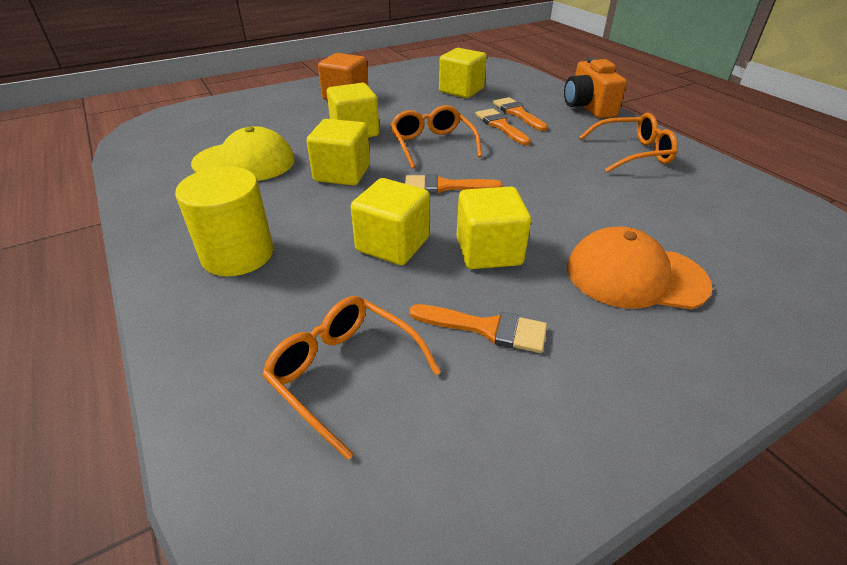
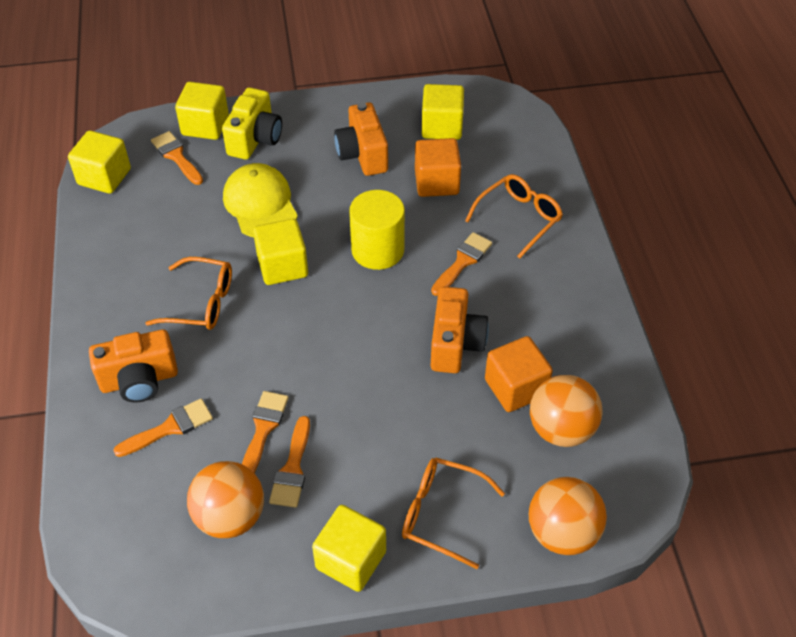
orange ball: 0 -> 3
orange brush: 4 -> 5
orange camera: 1 -> 3
orange cap: 1 -> 0
orange cube: 1 -> 2
yellow camera: 0 -> 1

